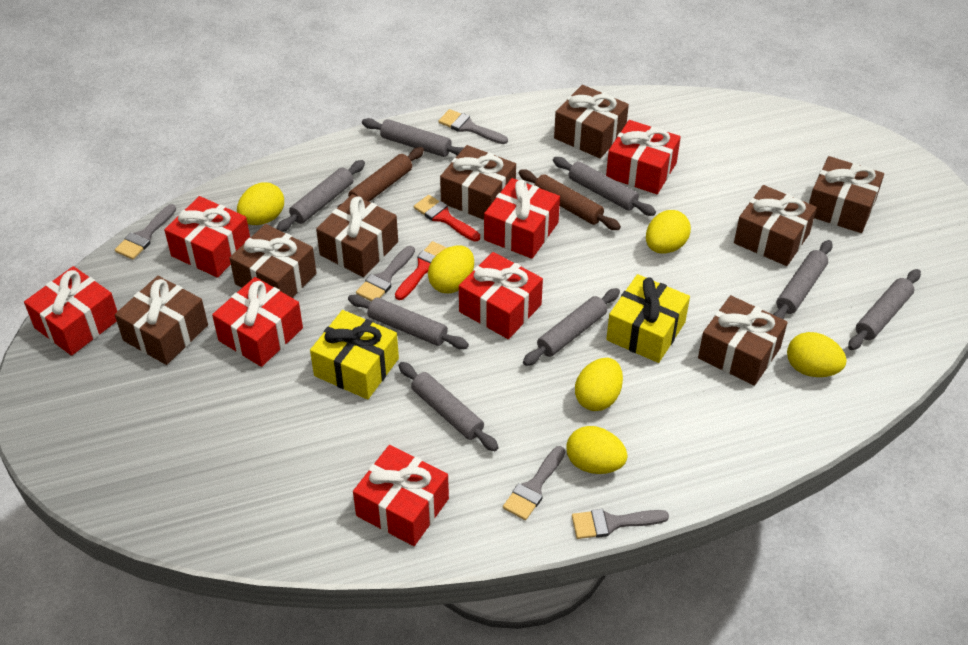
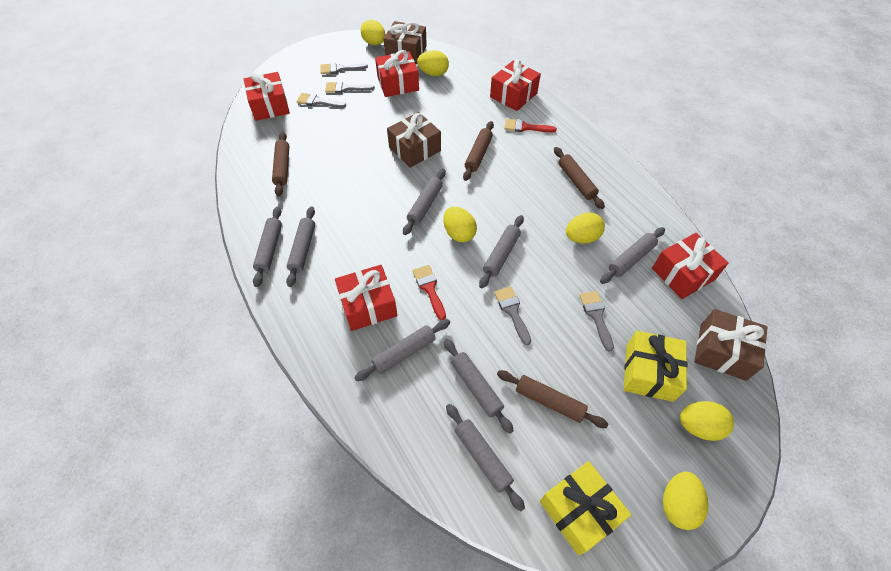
brown gift: 8 -> 3
brown rolling pin: 2 -> 4
red gift: 7 -> 5

